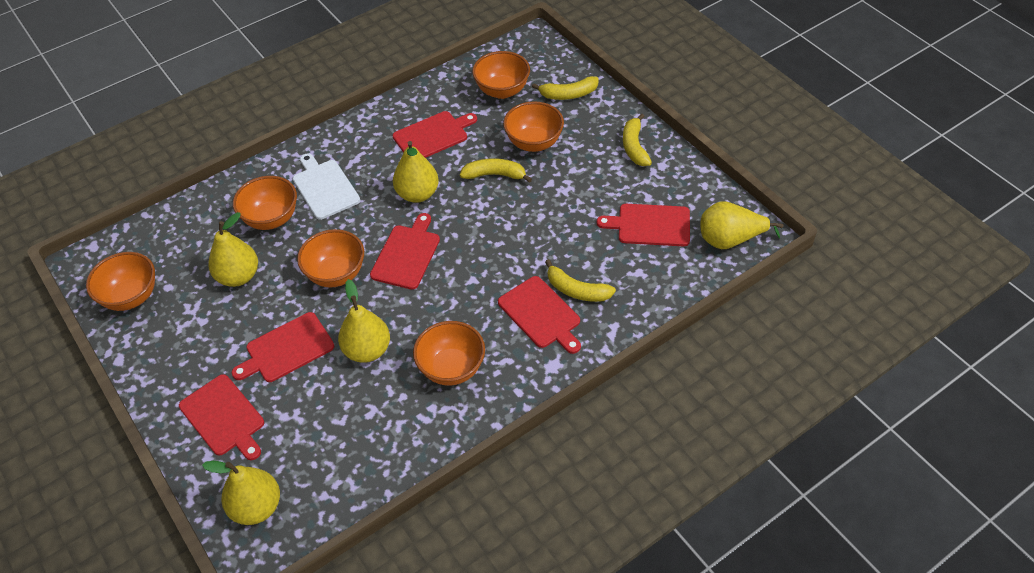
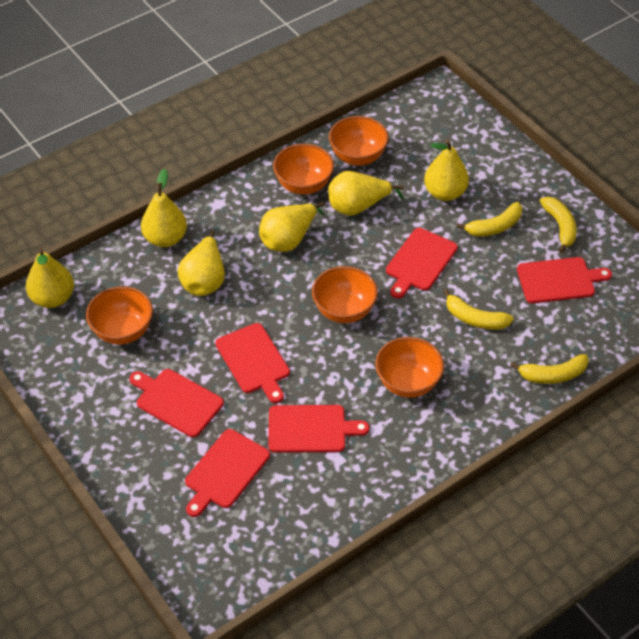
orange bowl: 6 -> 5
white cutting board: 1 -> 0
yellow pear: 5 -> 6

